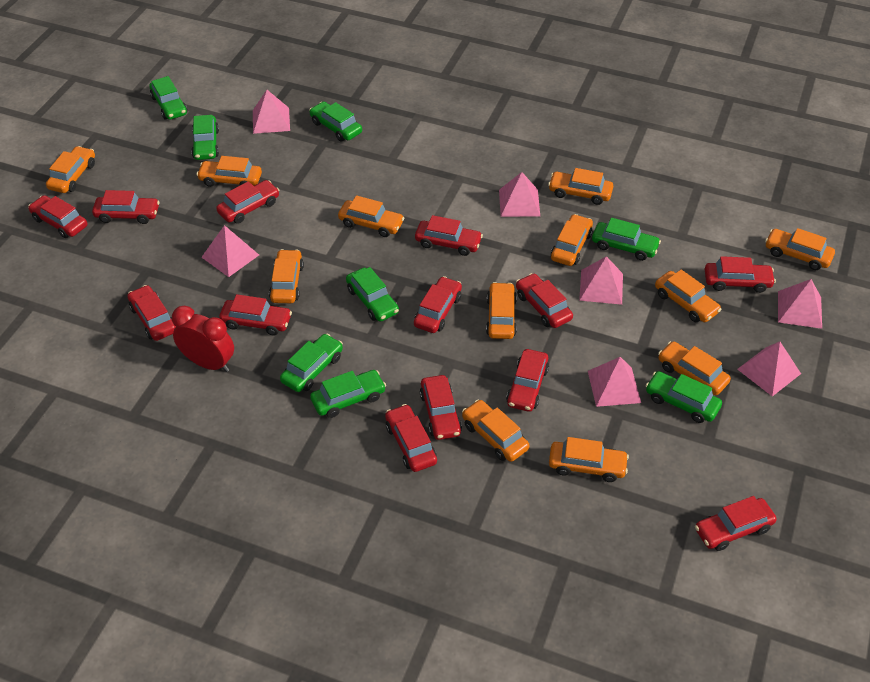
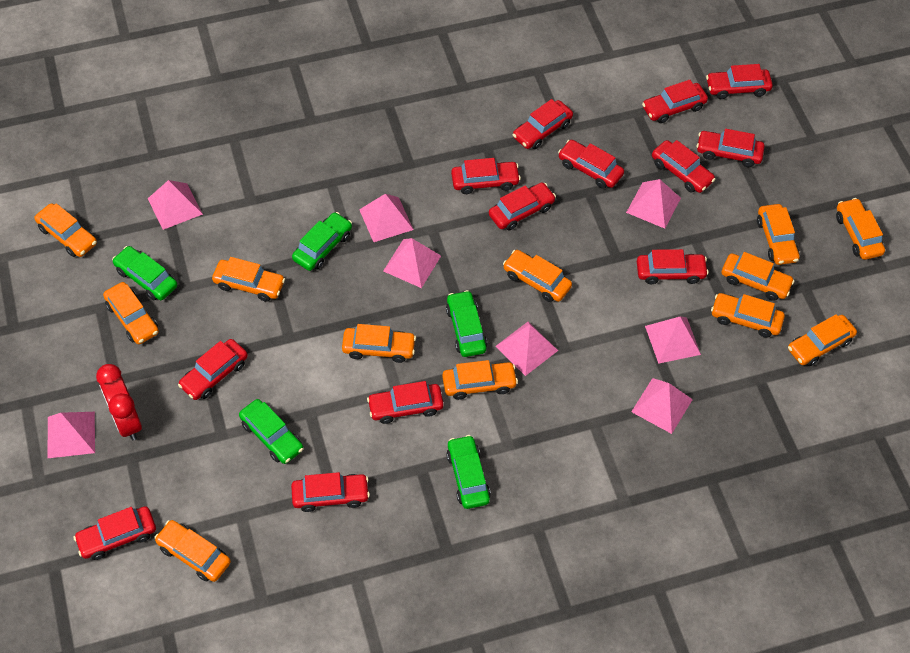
green car: 8 -> 5
pink pyramid: 7 -> 8

